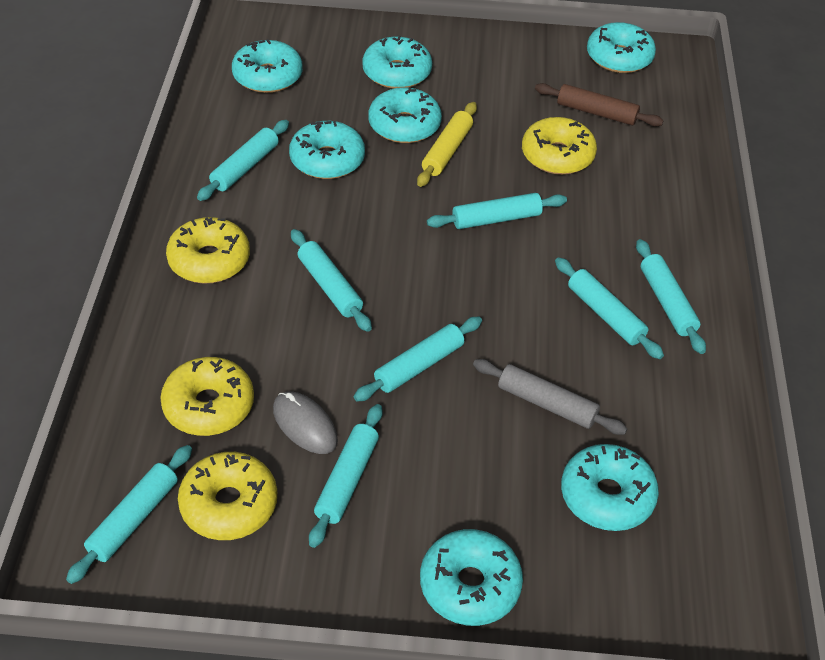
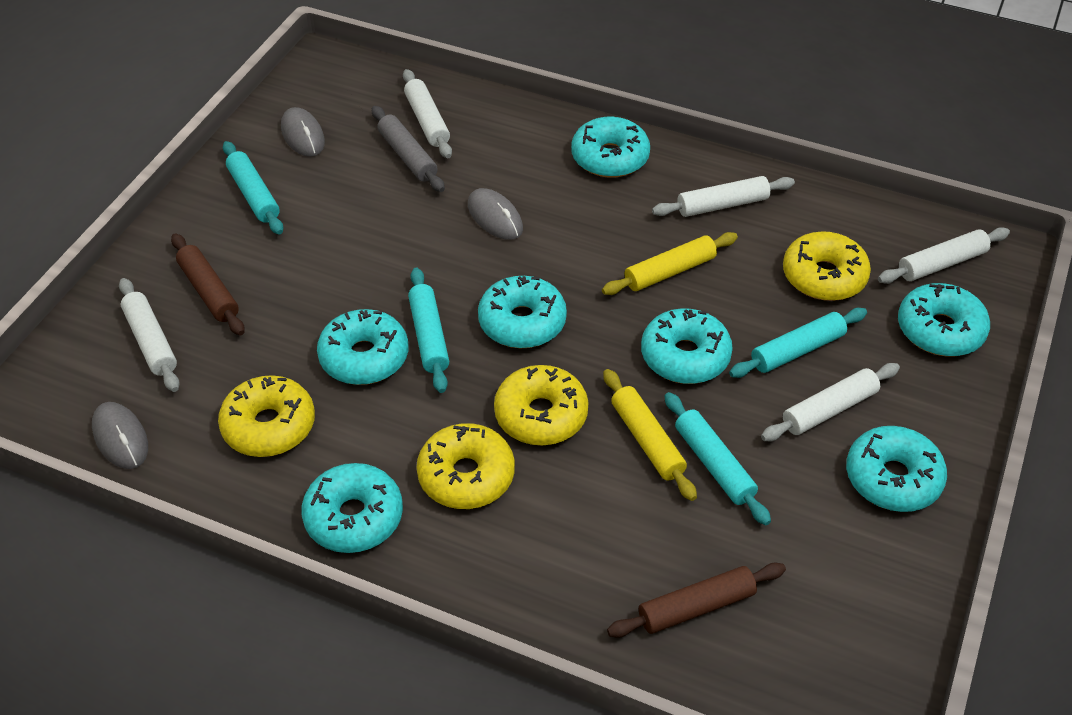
brown rolling pin: 1 -> 2
grey mouse: 1 -> 3
turquoise rolling pin: 8 -> 4
white rolling pin: 0 -> 5
yellow rolling pin: 1 -> 2

